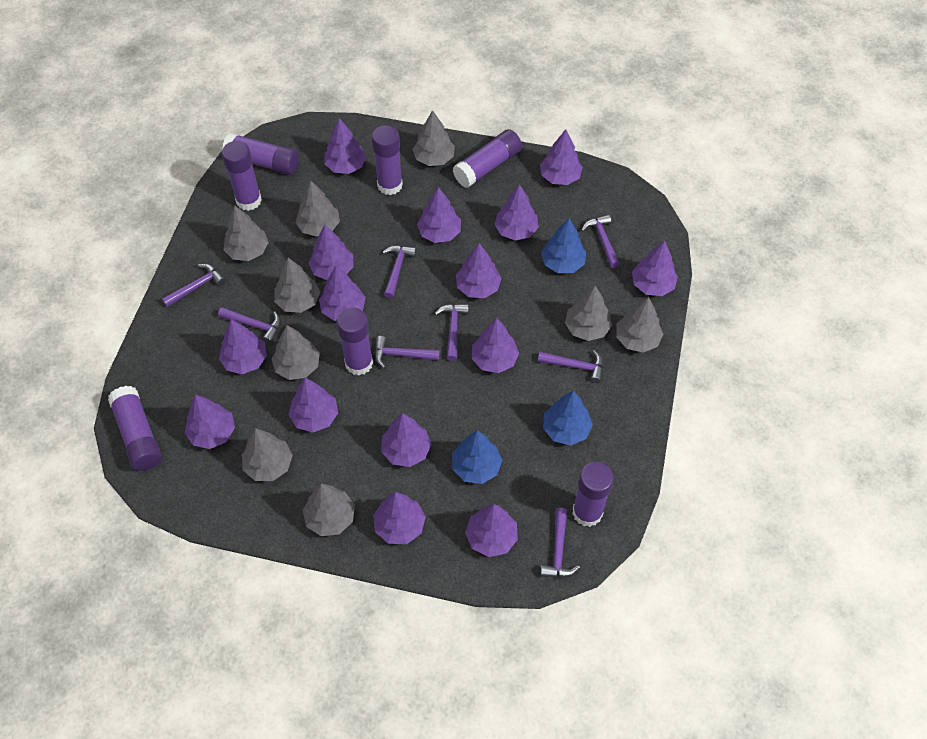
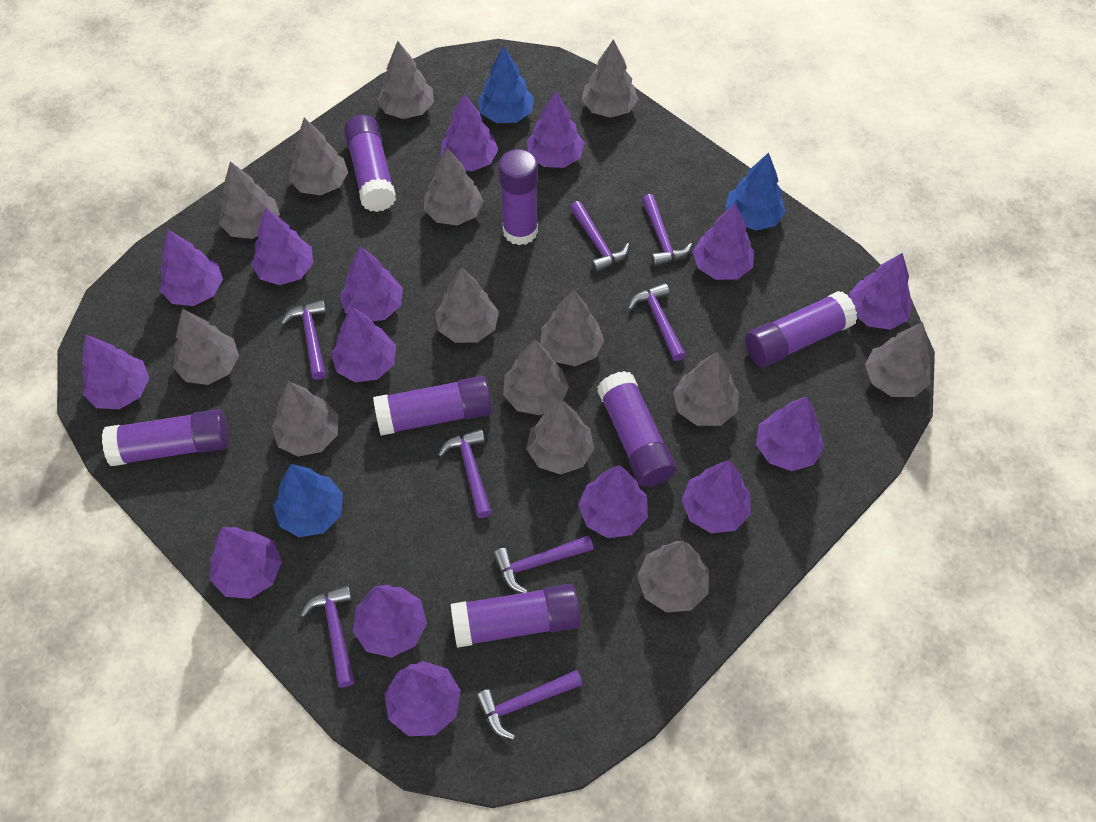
grey tree: 9 -> 14

